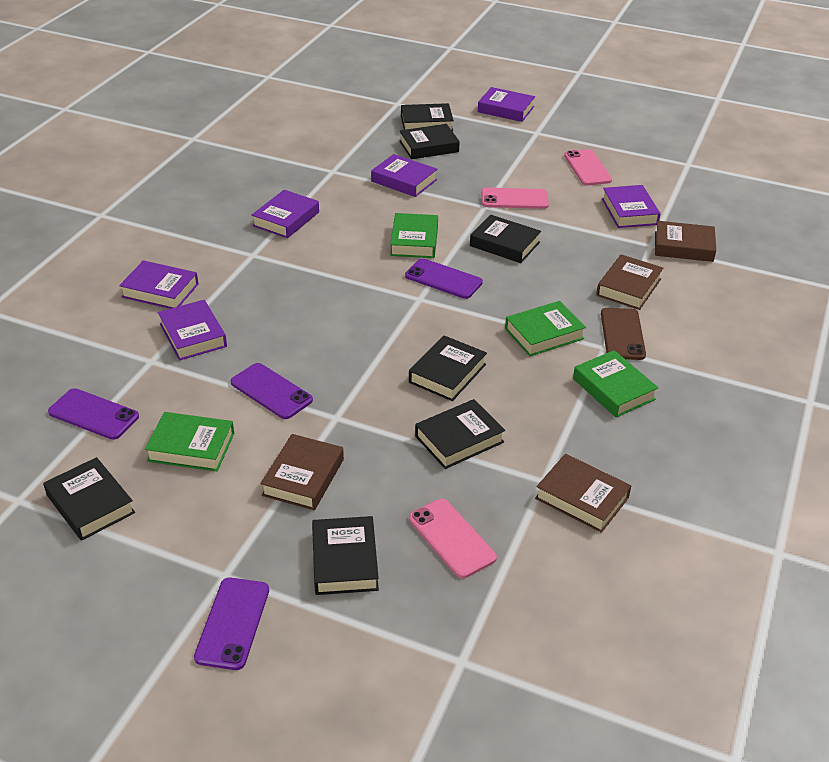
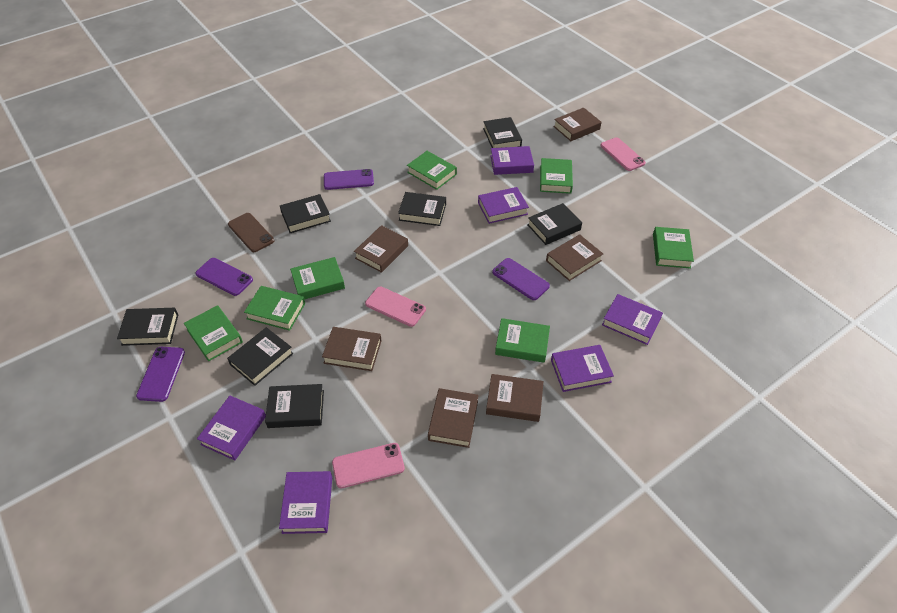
brown book: 4 -> 6
green book: 4 -> 7

